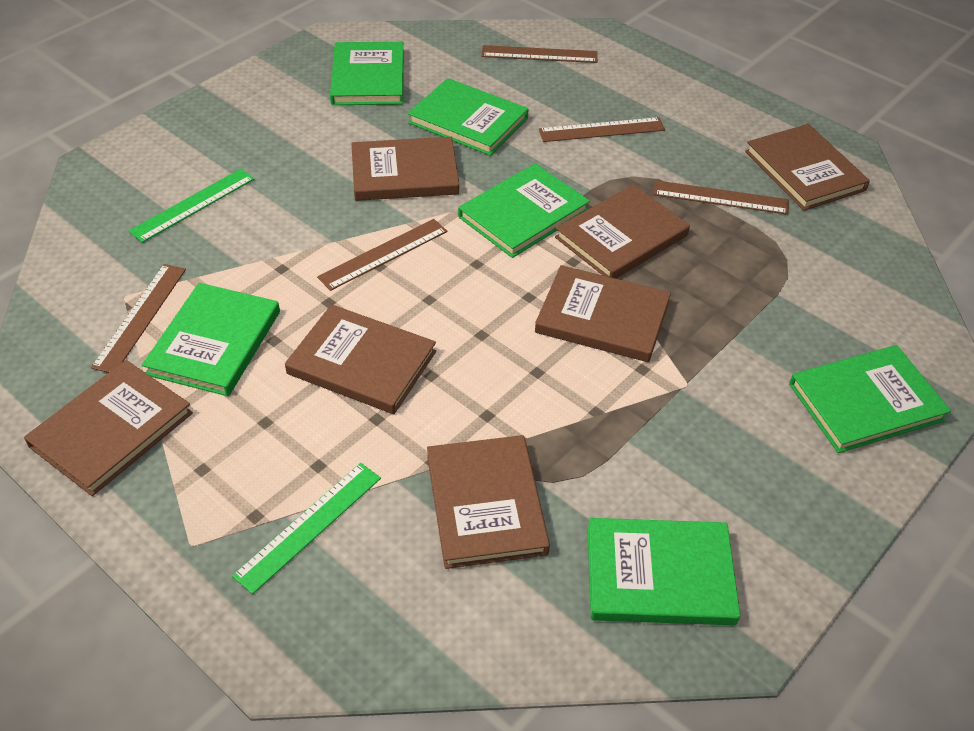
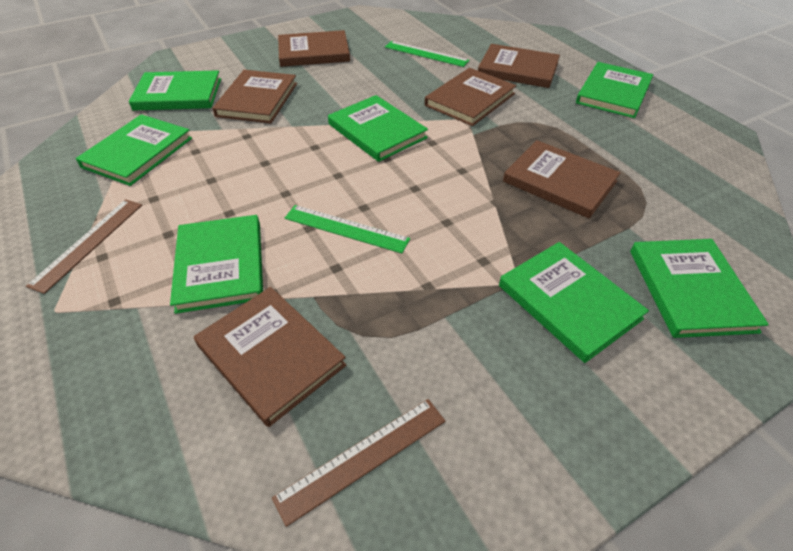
brown book: 7 -> 6
brown ruler: 5 -> 2
green book: 6 -> 7

